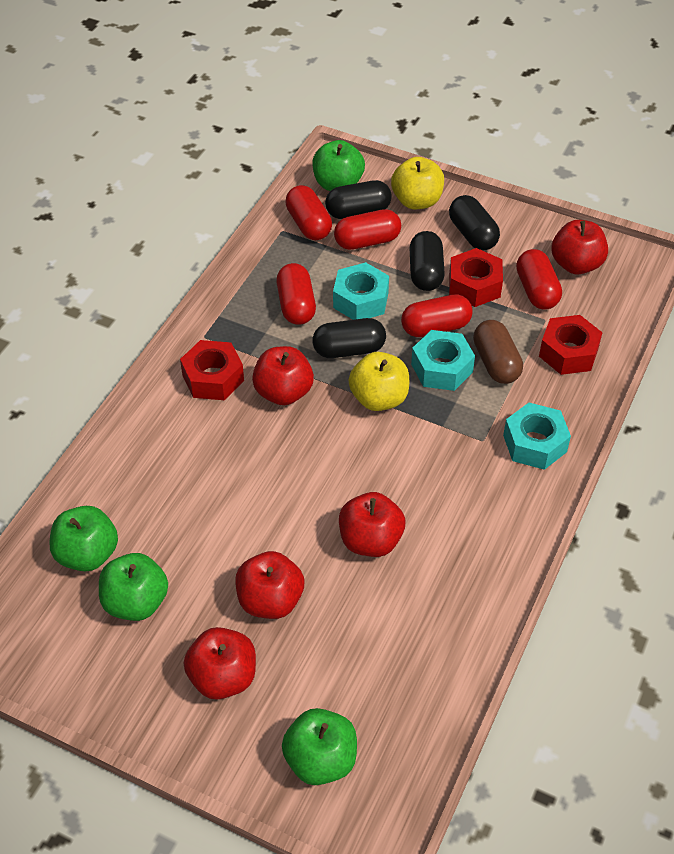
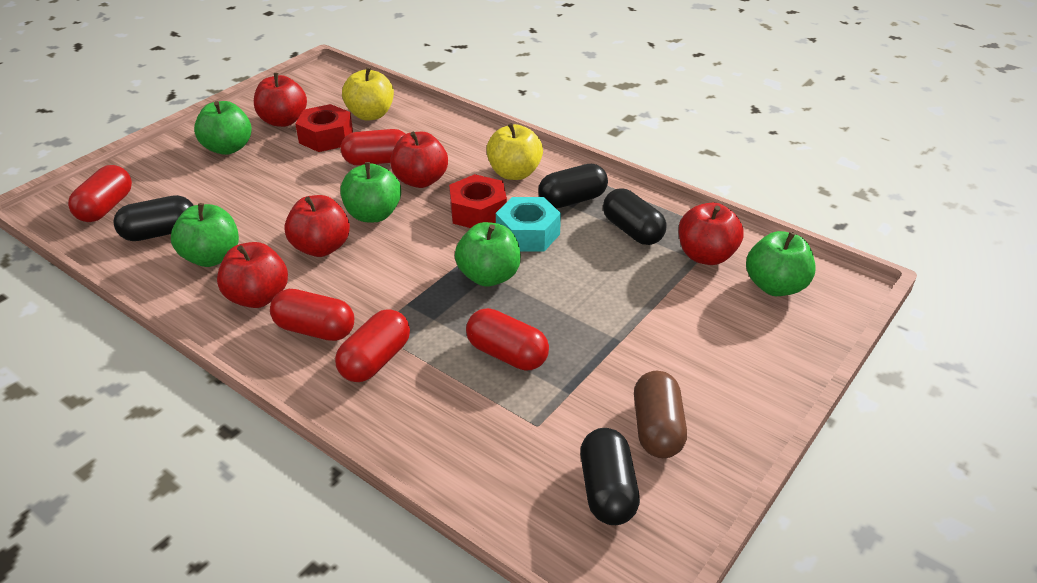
green apple: 4 -> 5
red nut: 3 -> 2
turquoise nut: 3 -> 1

